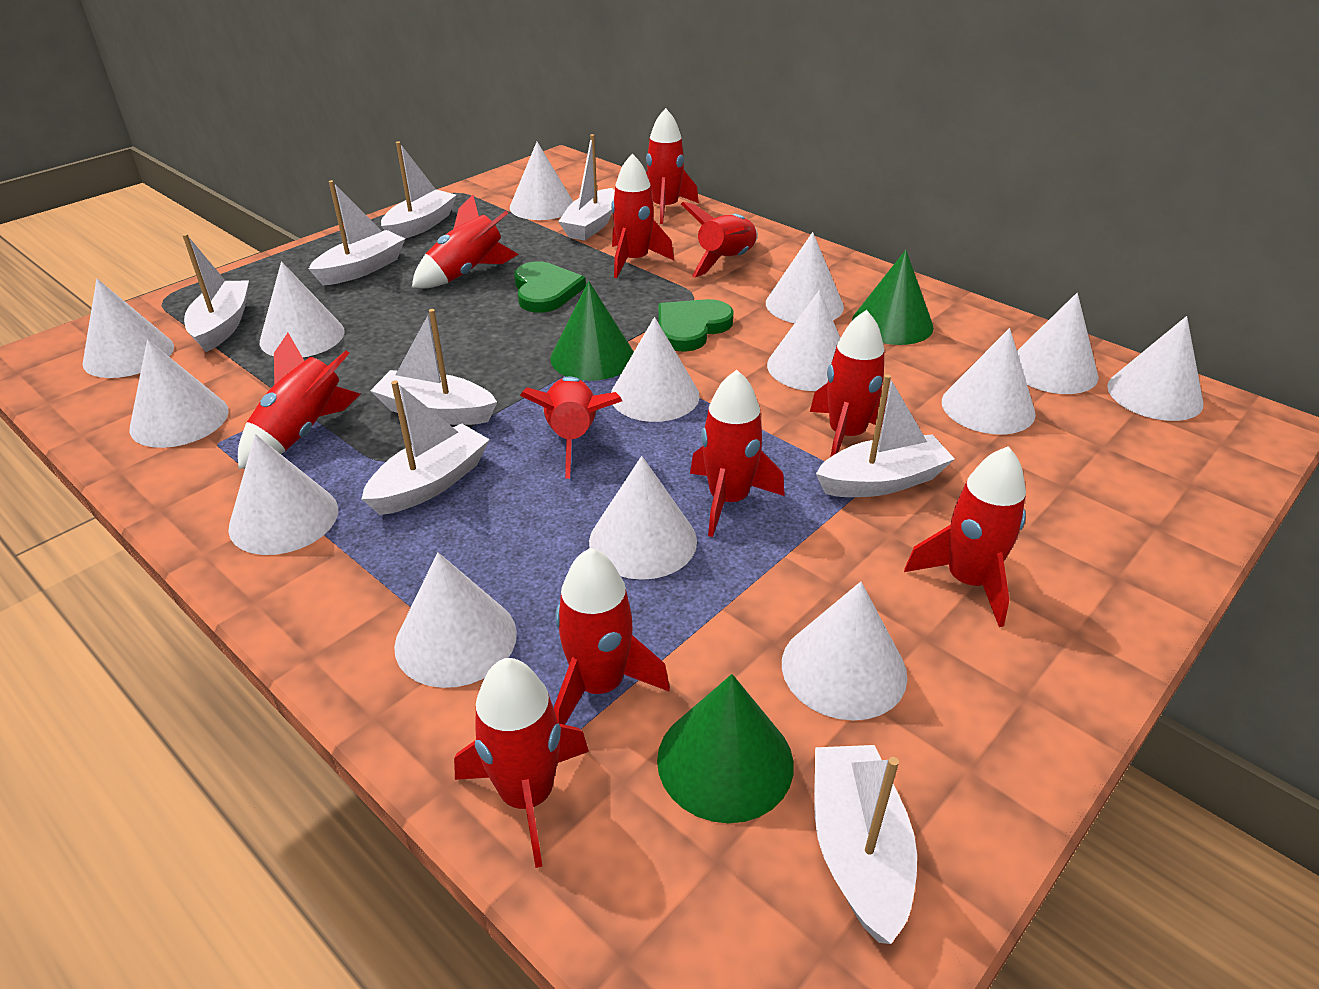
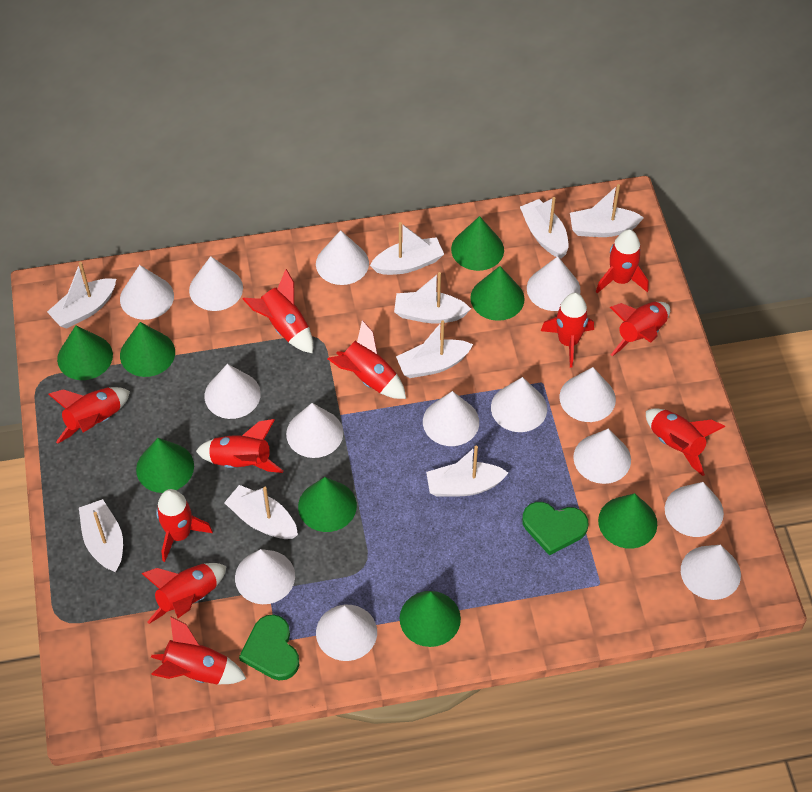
green cone: 3 -> 8
white boat: 8 -> 9

